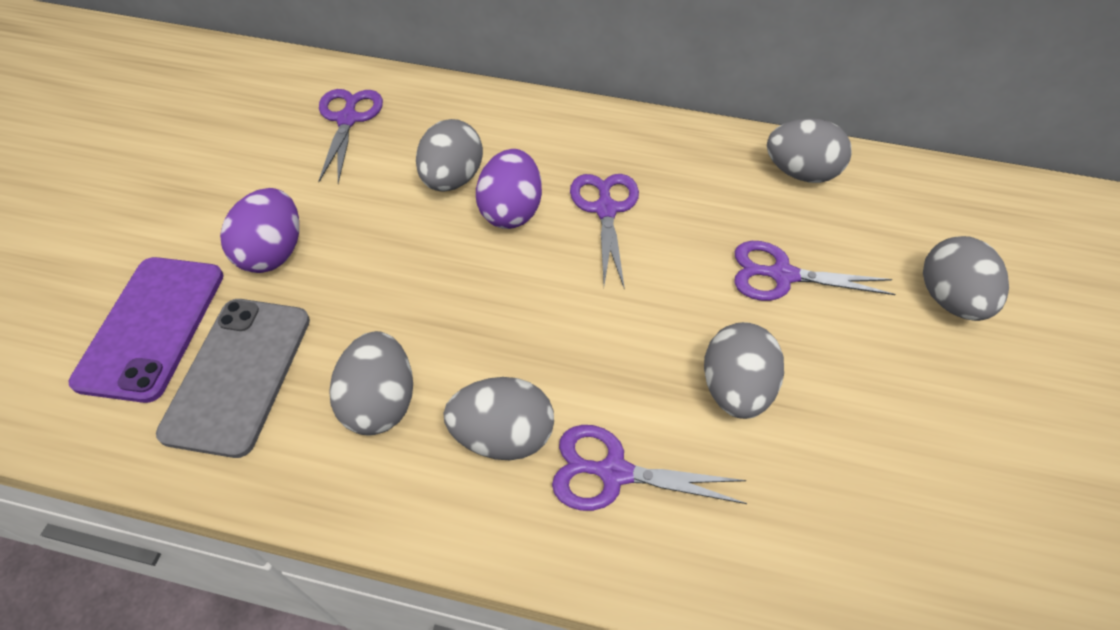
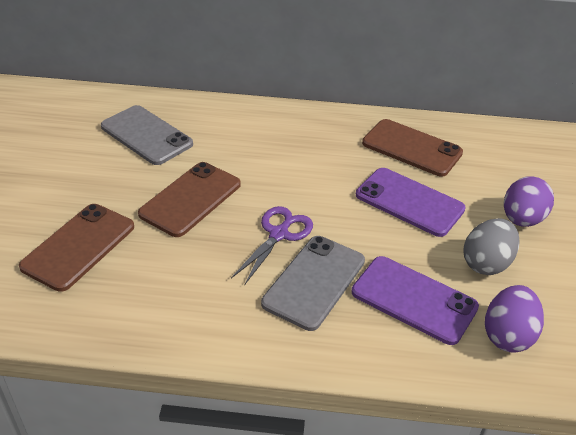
brown phone: 0 -> 3
grey egg: 6 -> 1
grey phone: 1 -> 2
purple phone: 1 -> 2
purple scissors: 4 -> 1

